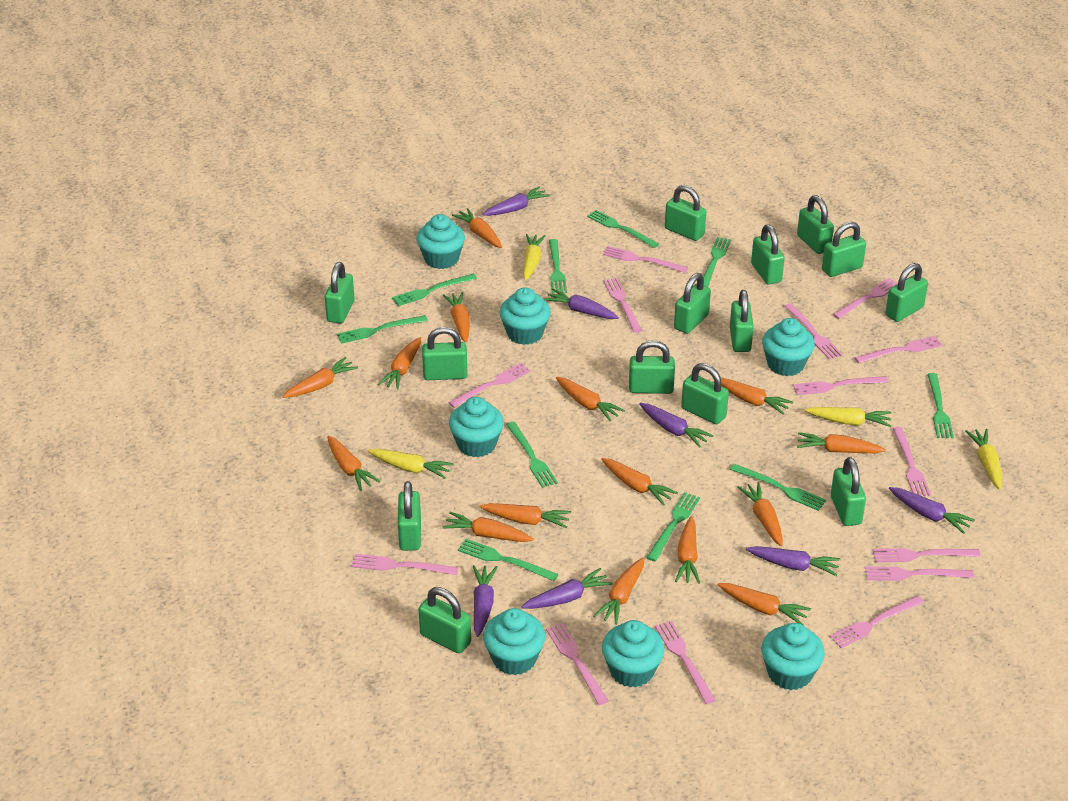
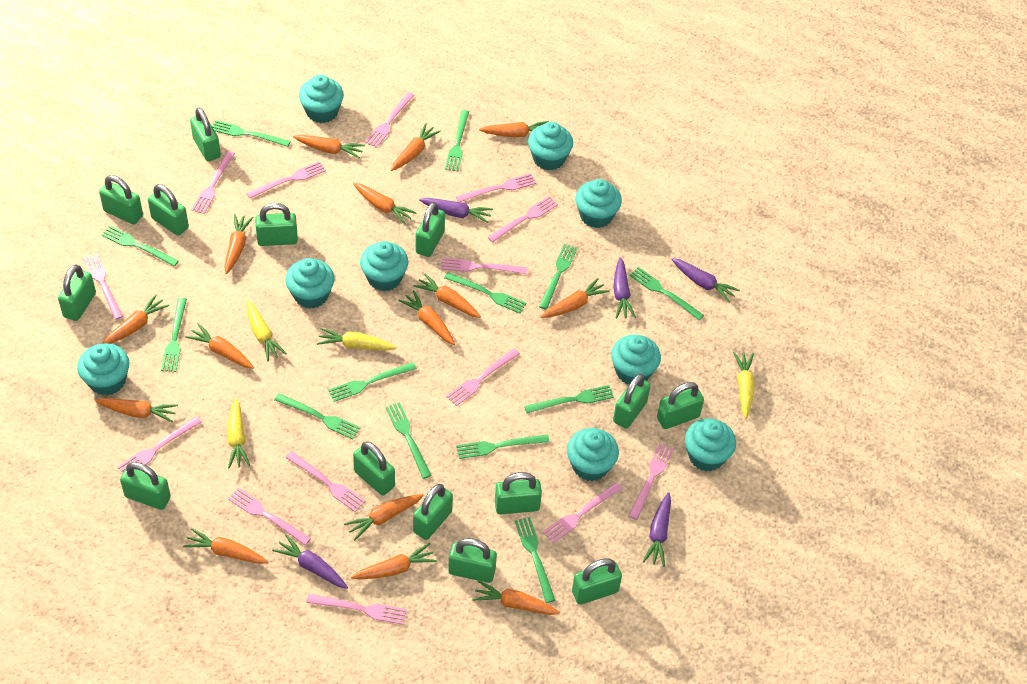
green fork: 10 -> 13
purple carrot: 7 -> 5
turquoise cupcake: 7 -> 9

